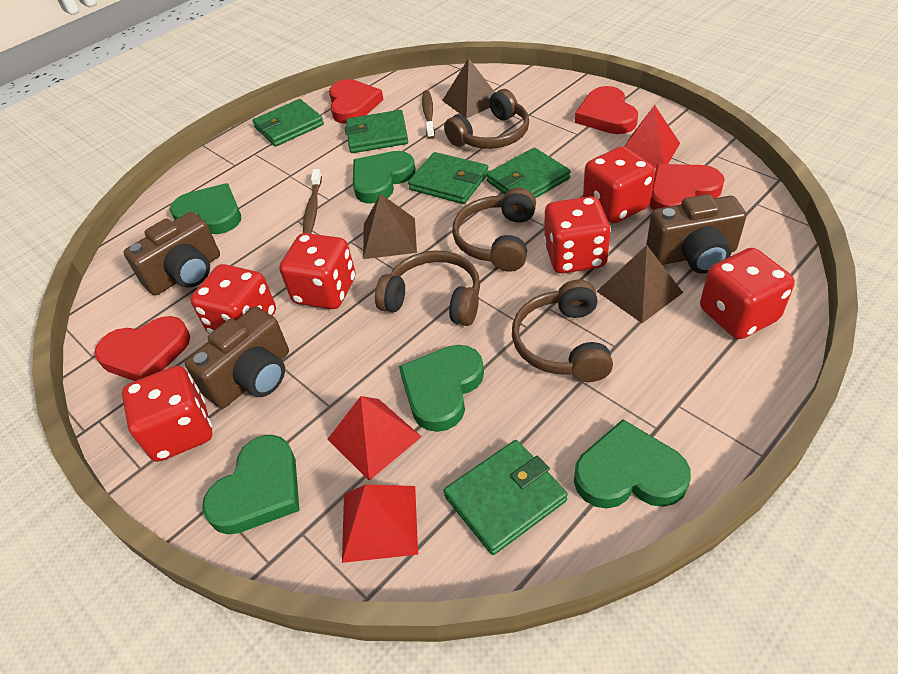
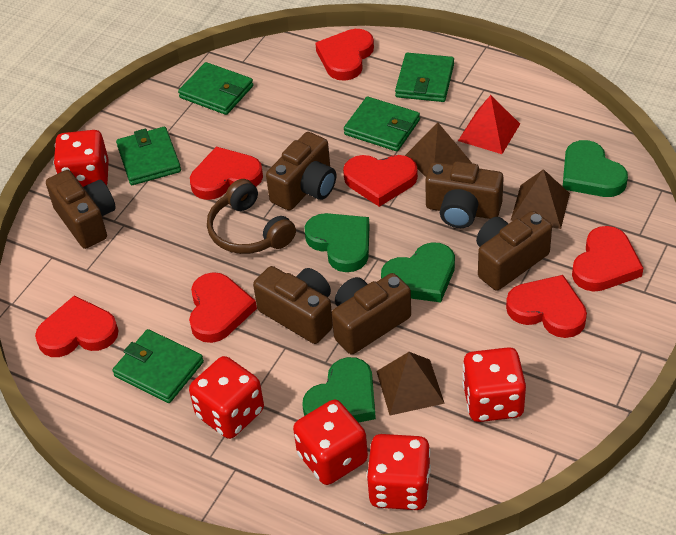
brown camera: 3 -> 6
brown headphones: 4 -> 1
brown toothbrush: 2 -> 0
green heart: 5 -> 4
red dice: 6 -> 5
red heart: 4 -> 7
red pyramid: 3 -> 1

